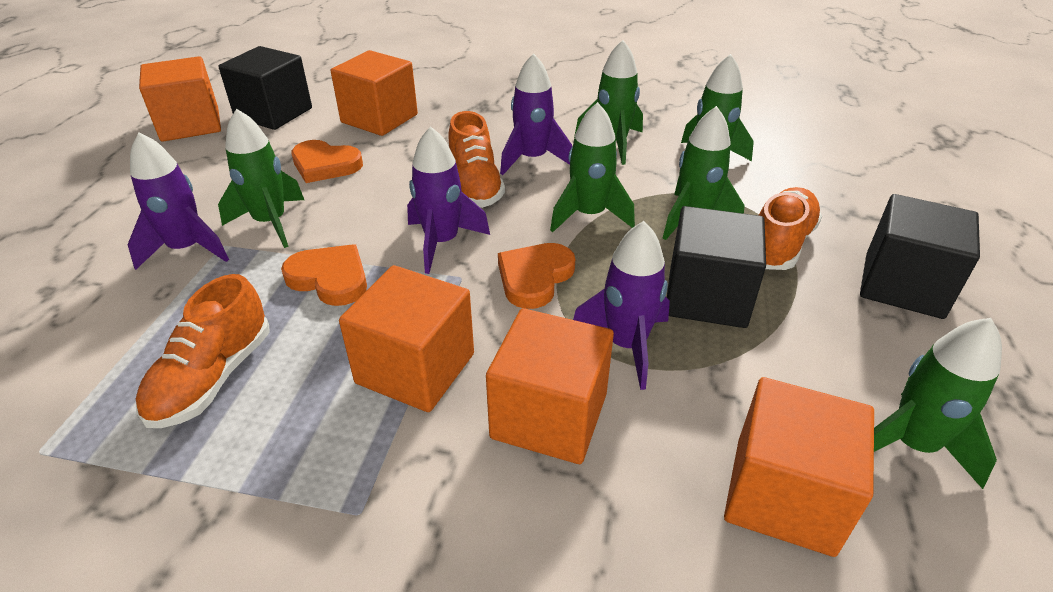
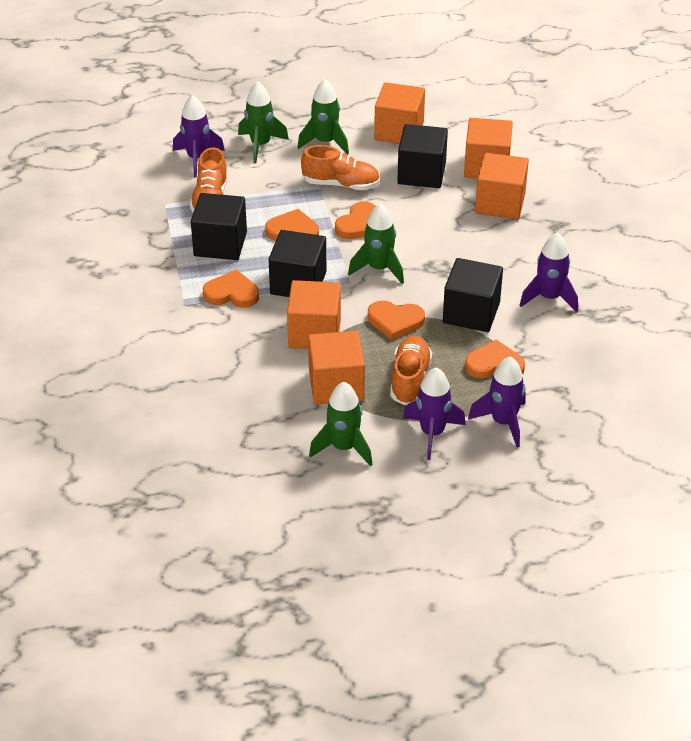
black cube: 3 -> 4
green rocket: 6 -> 4
orange heart: 3 -> 5

